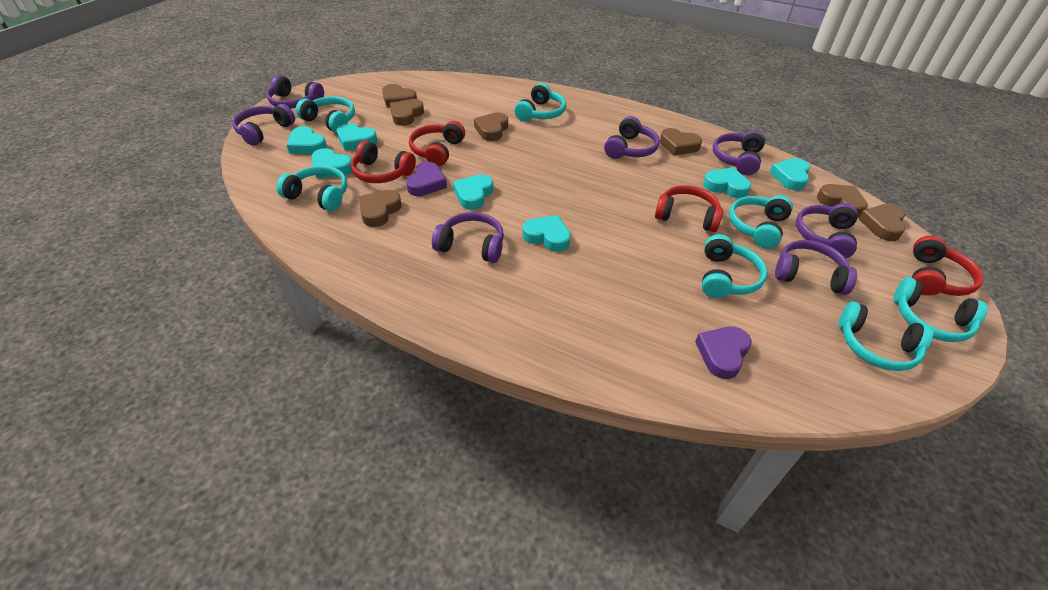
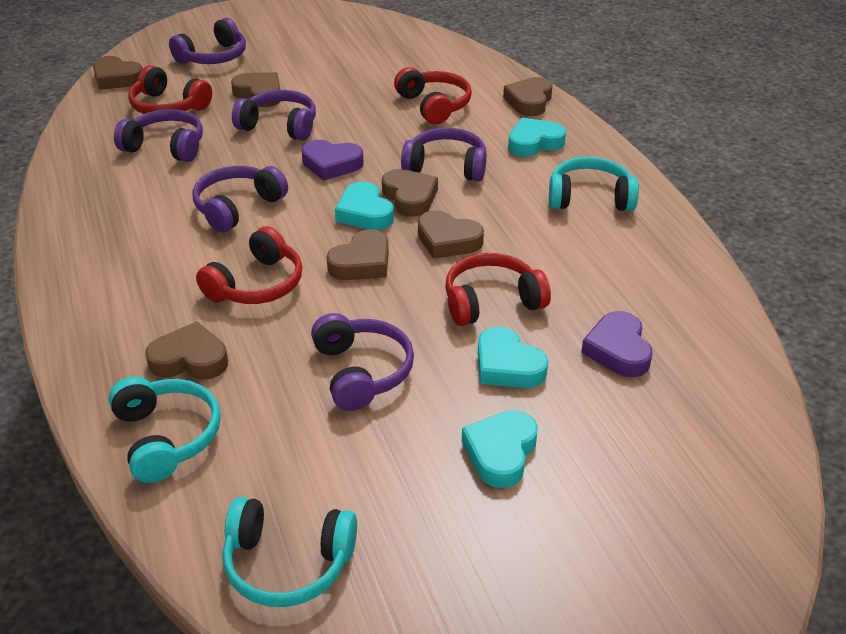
purple headphones: 7 -> 6
turquoise headphones: 7 -> 3
turquoise heart: 7 -> 4

